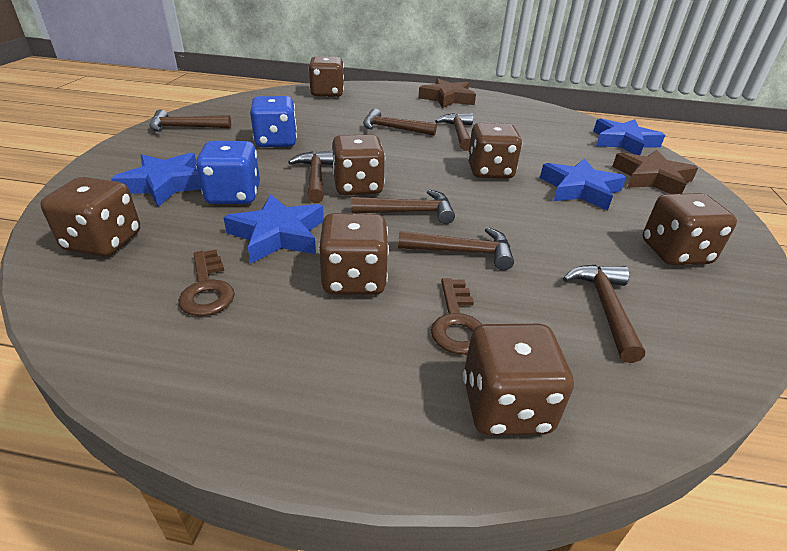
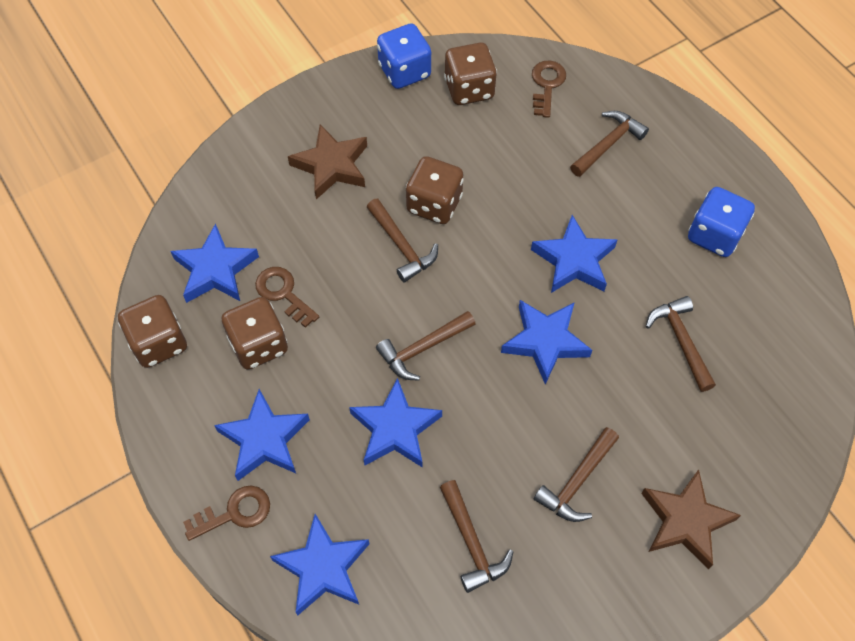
blue star: 4 -> 6
brown dice: 7 -> 4
brown hammer: 7 -> 6
brown key: 2 -> 3

